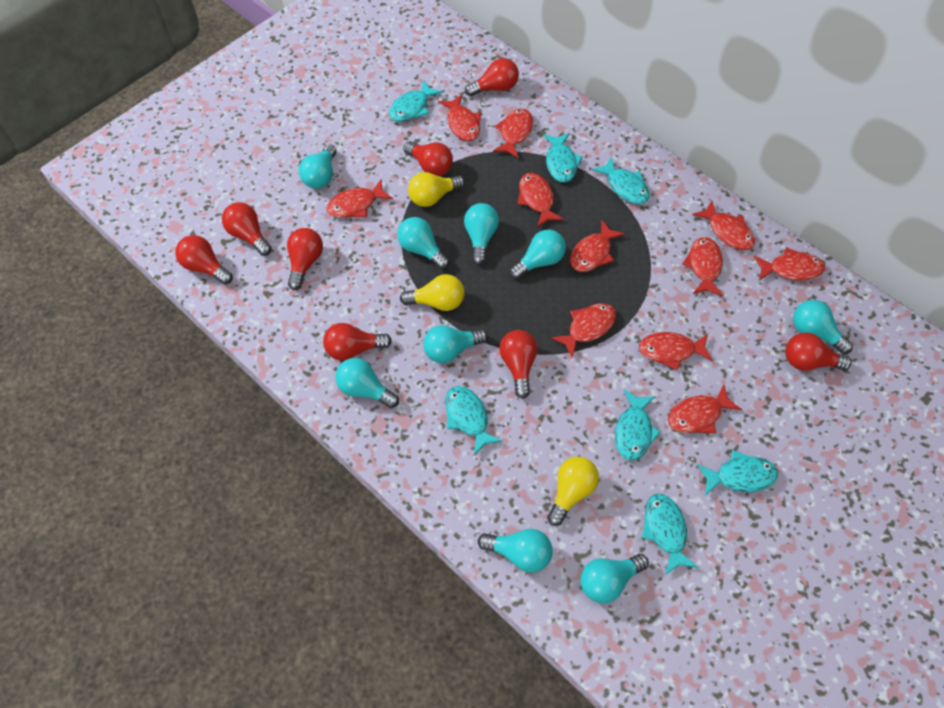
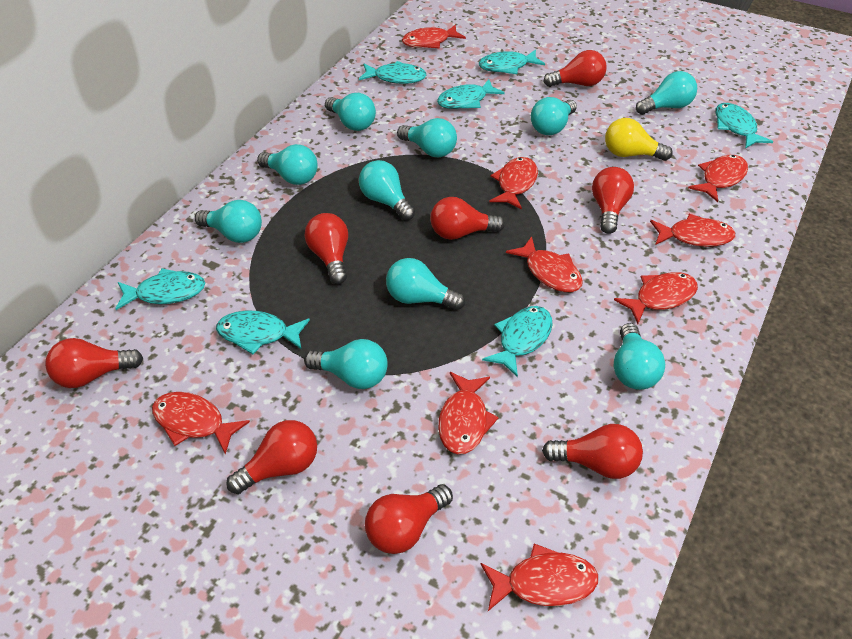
red fish: 11 -> 9
turquoise light bulb: 9 -> 10
yellow light bulb: 3 -> 1

